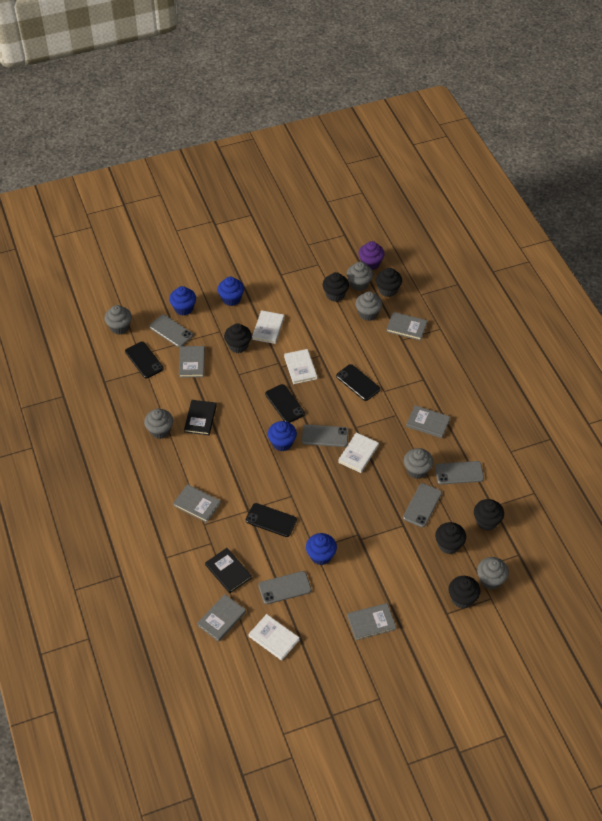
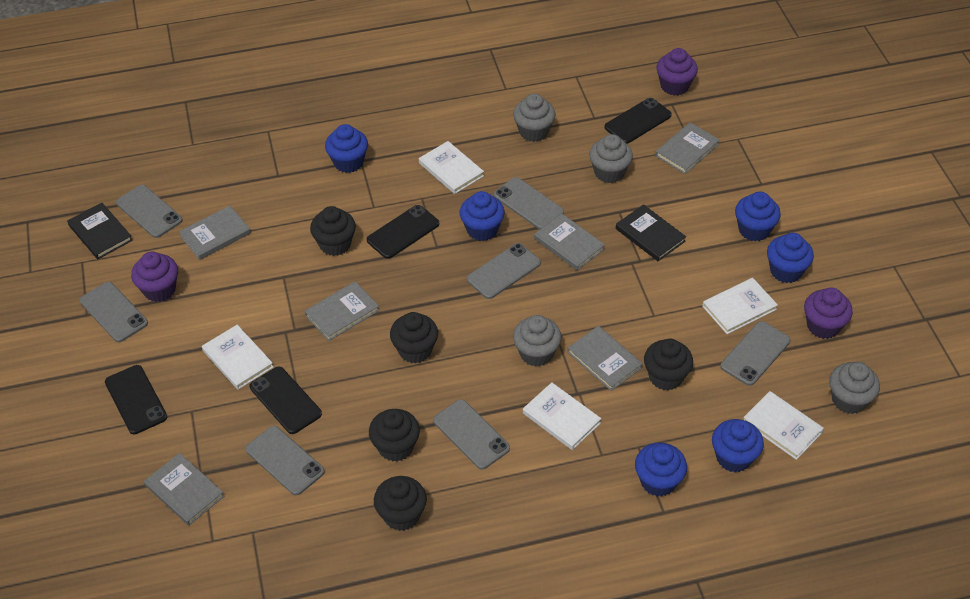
black cupcake: 6 -> 5
blue cupcake: 4 -> 6
grey cupcake: 6 -> 4
grey phone: 5 -> 7
purple cupcake: 1 -> 3
white book: 4 -> 5

